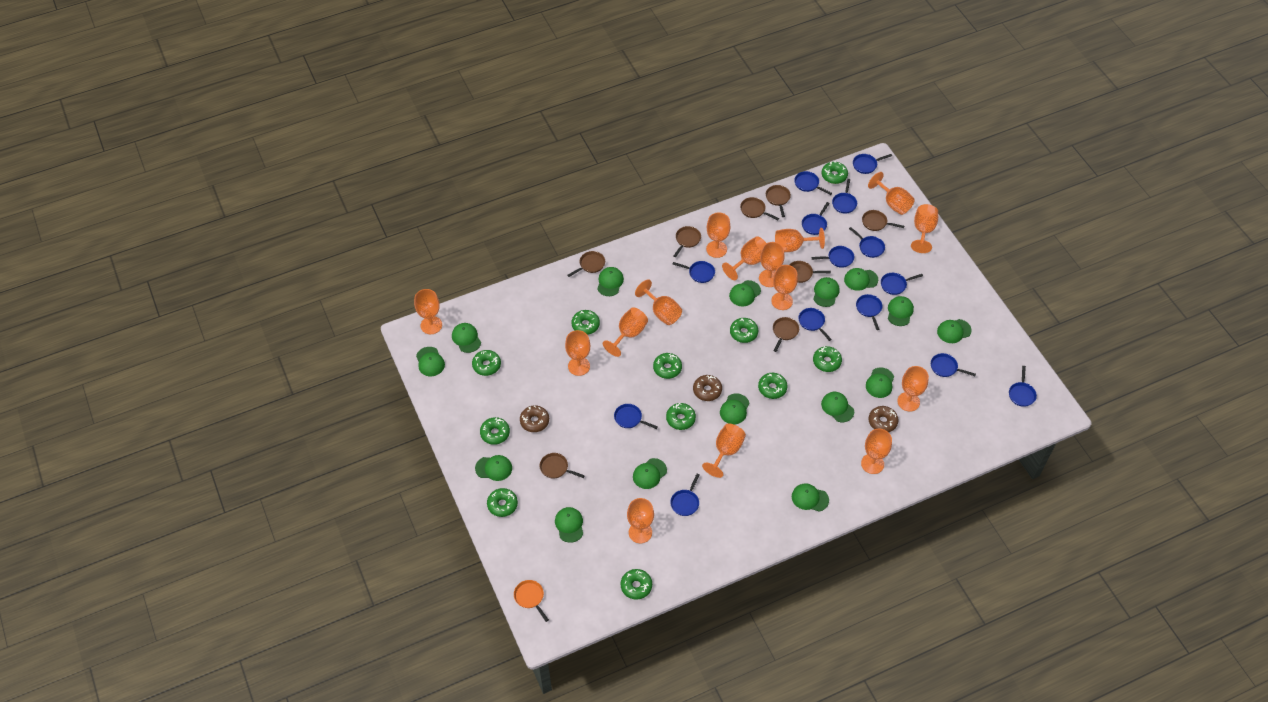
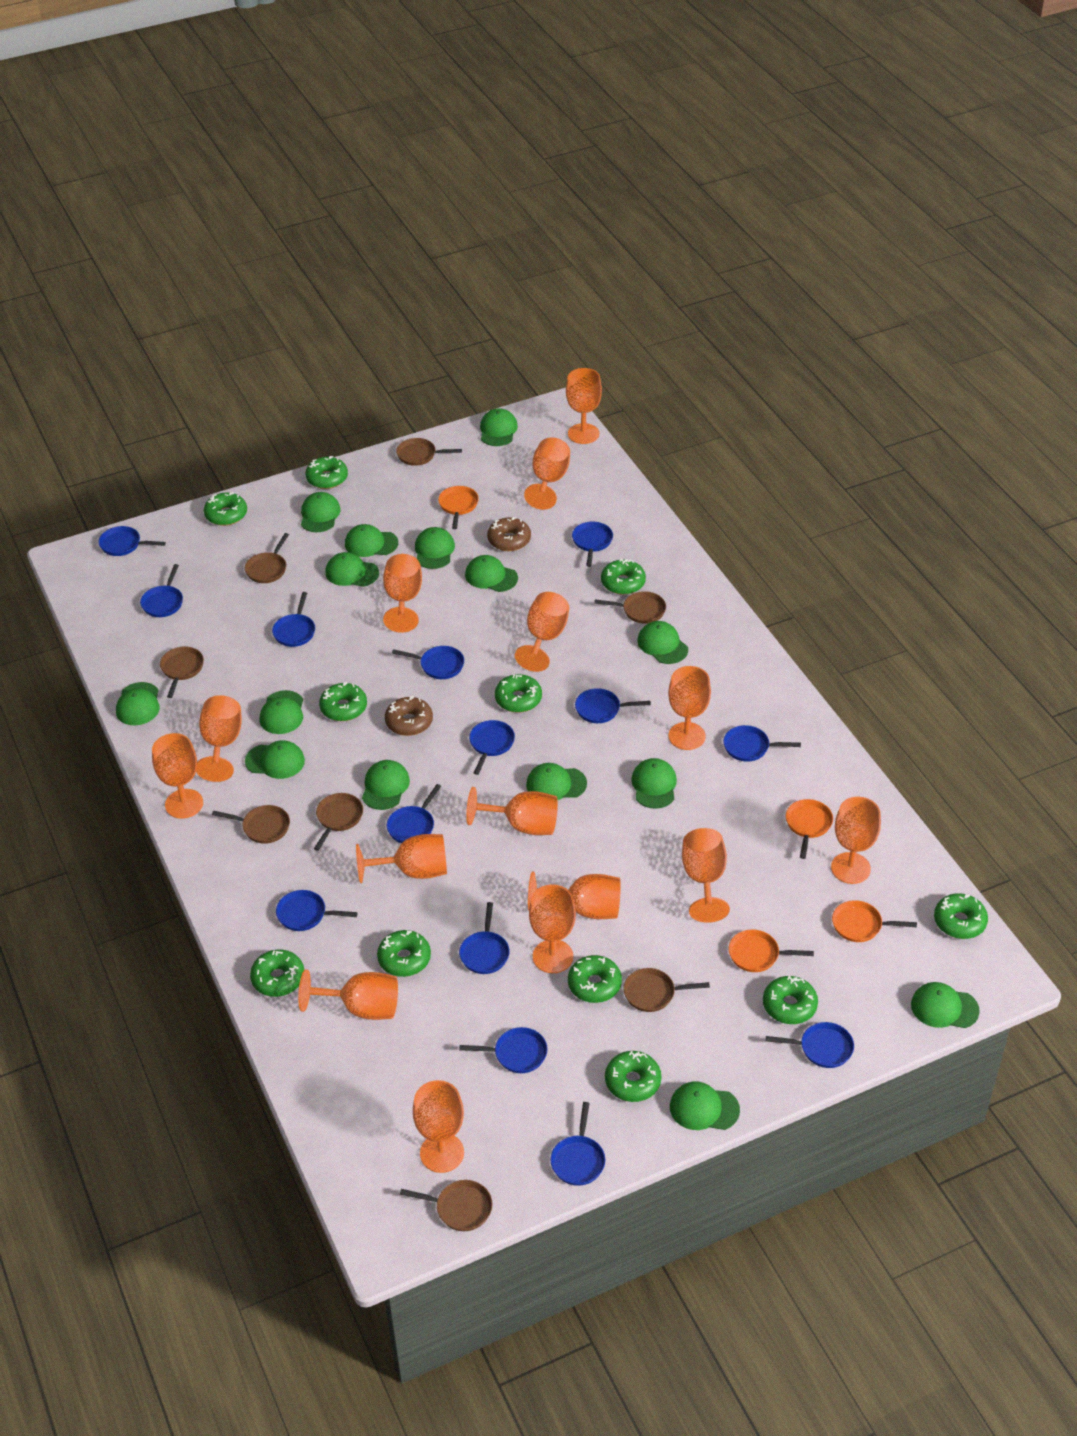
brown donut: 3 -> 2
orange pan: 1 -> 4

